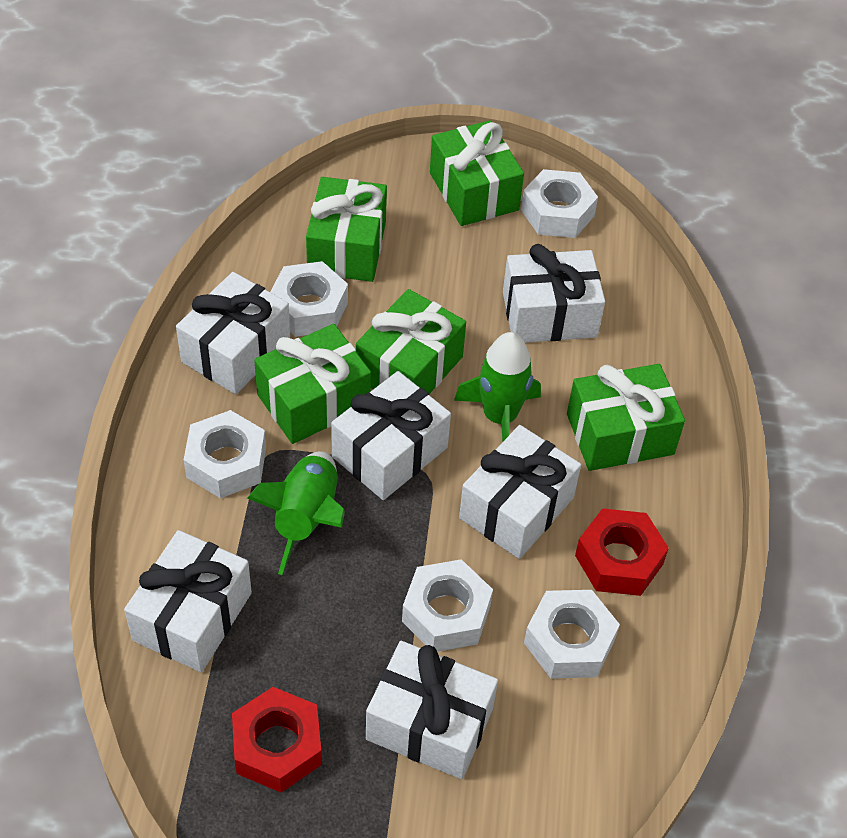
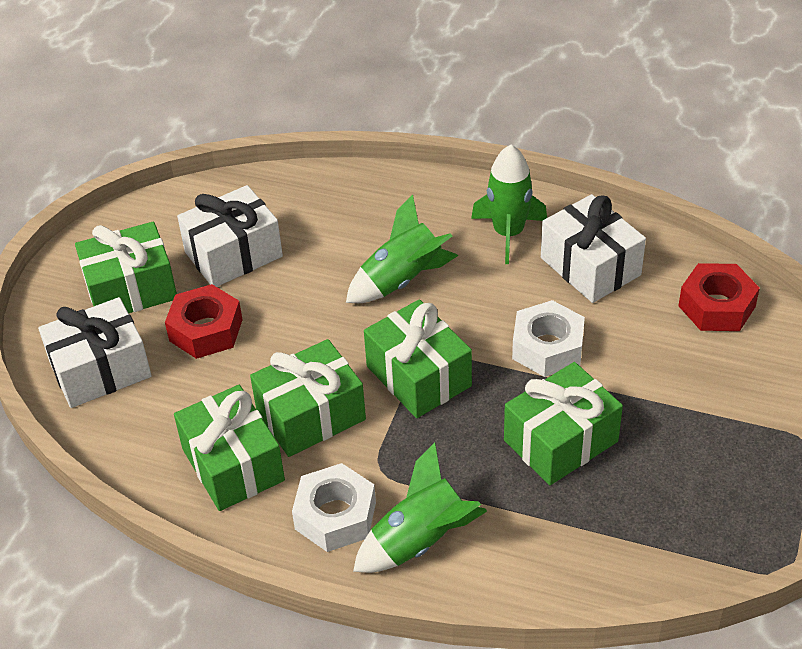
green rocket: 2 -> 3
white gift: 6 -> 3
white nut: 5 -> 2

